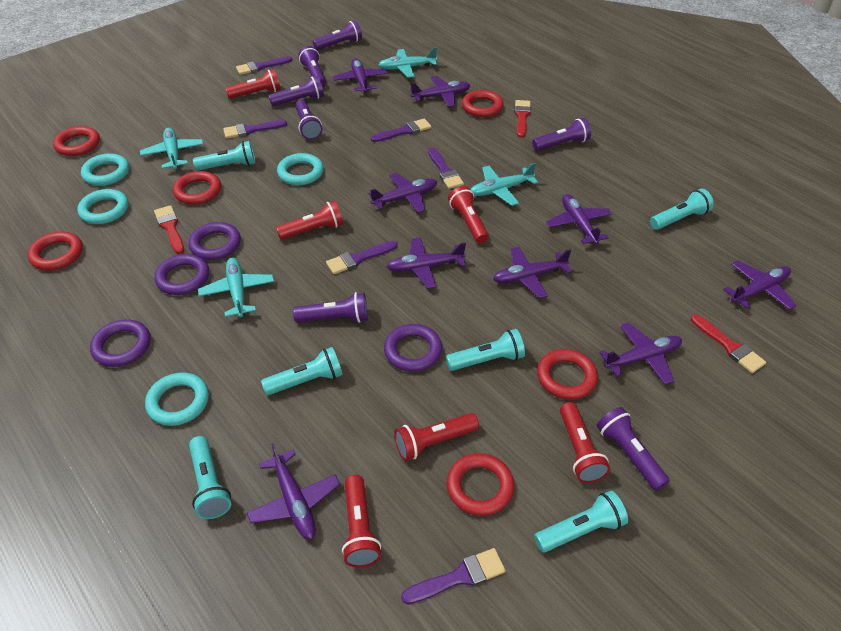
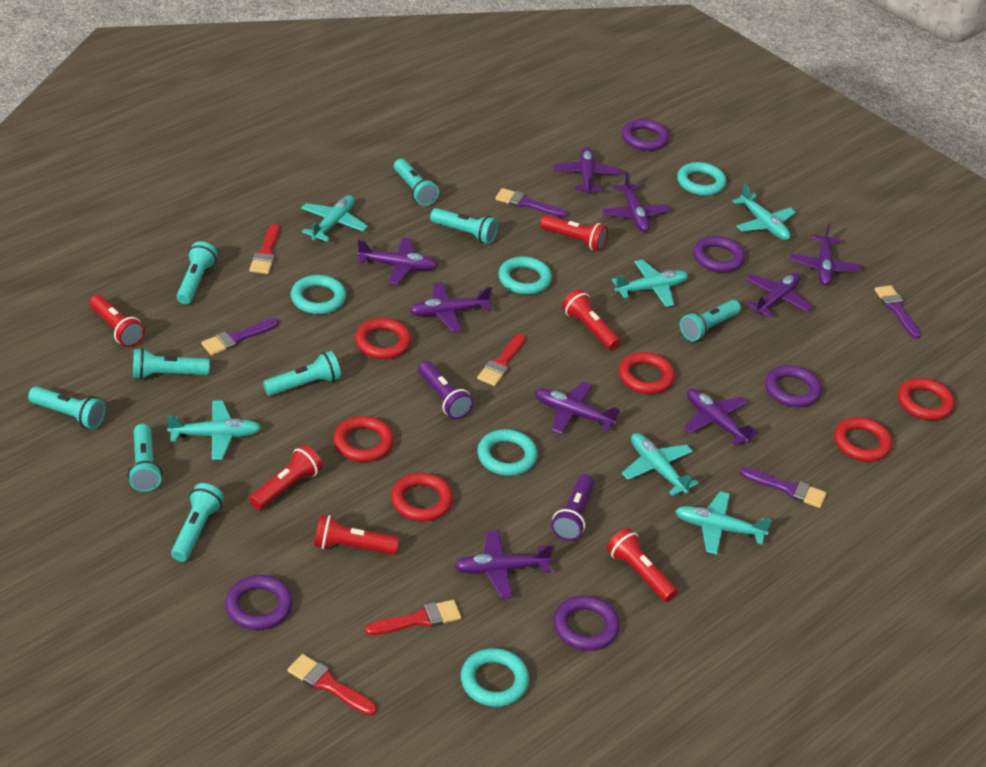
purple brush: 6 -> 4
purple flashlight: 7 -> 2
purple ring: 4 -> 5
red brush: 3 -> 4
turquoise flashlight: 6 -> 9
turquoise plane: 4 -> 6
turquoise ring: 4 -> 5

